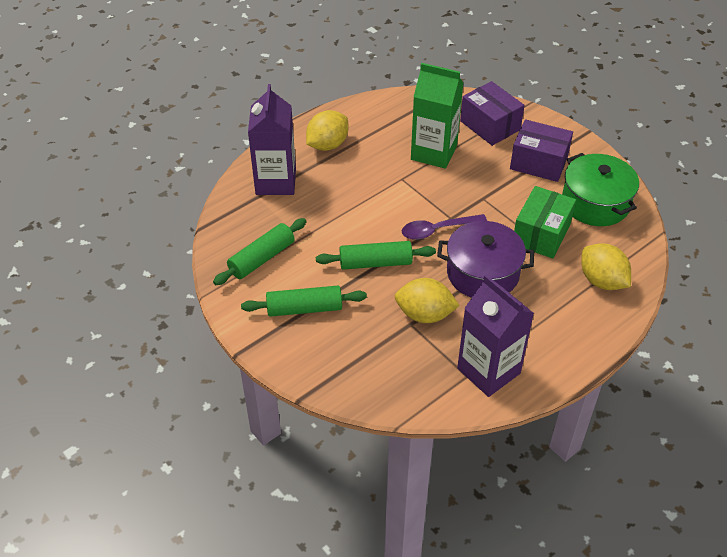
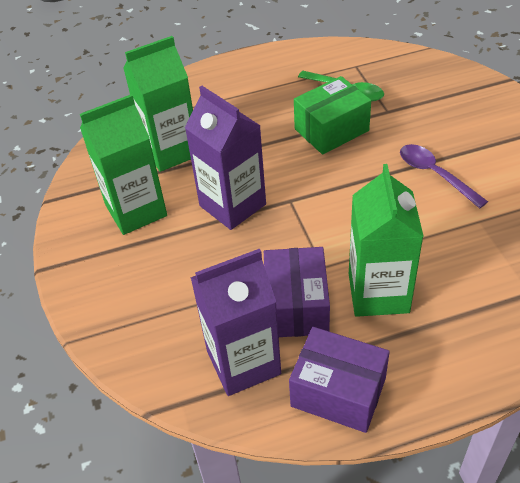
green carton: 1 -> 3
green pot: 1 -> 0
green rolling pin: 3 -> 0
green spoon: 0 -> 1
purple pot: 1 -> 0
yellow lemon: 3 -> 0

